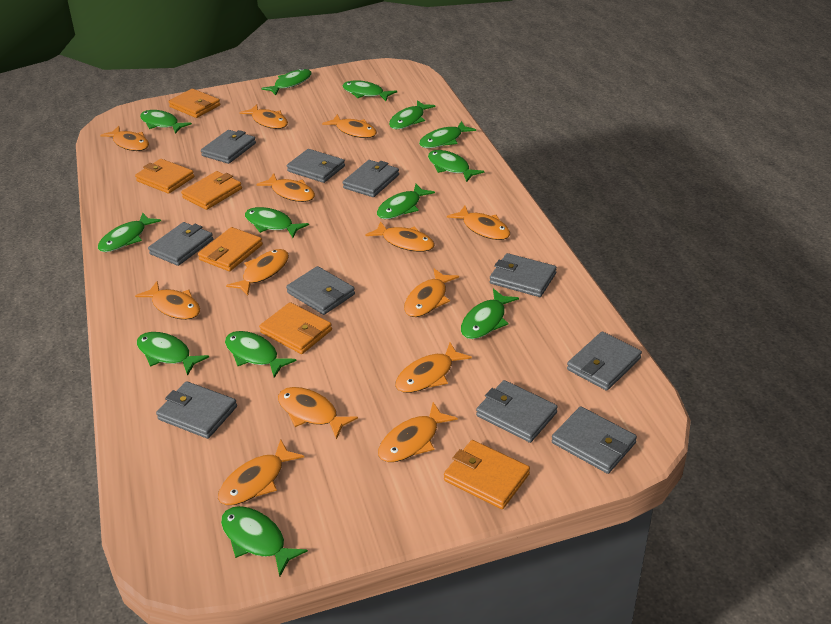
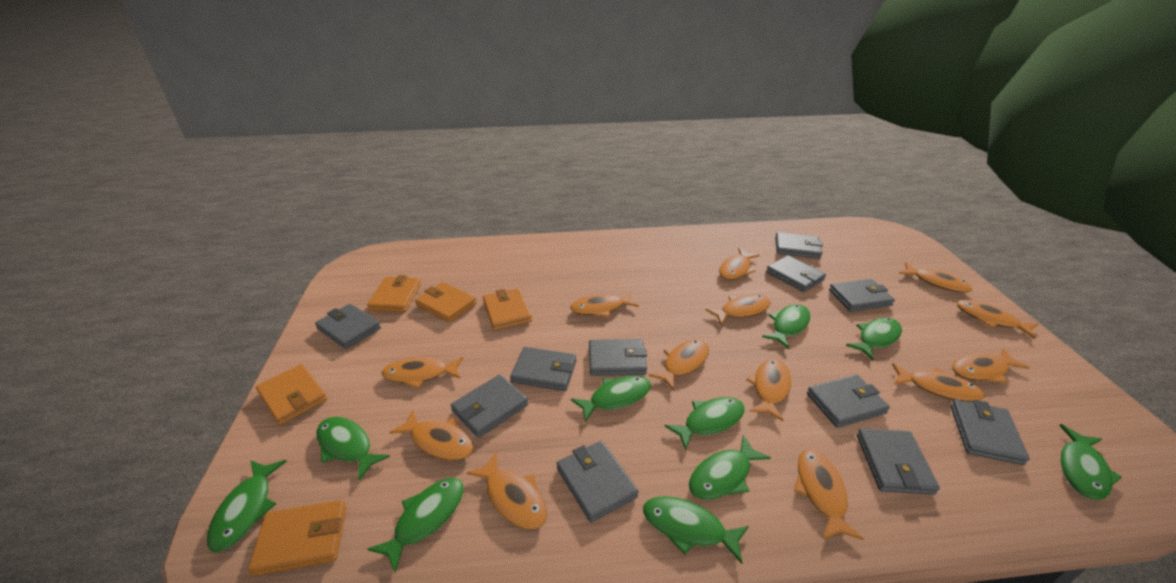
green fish: 13 -> 10
grey wallet: 10 -> 11
orange wallet: 6 -> 5

